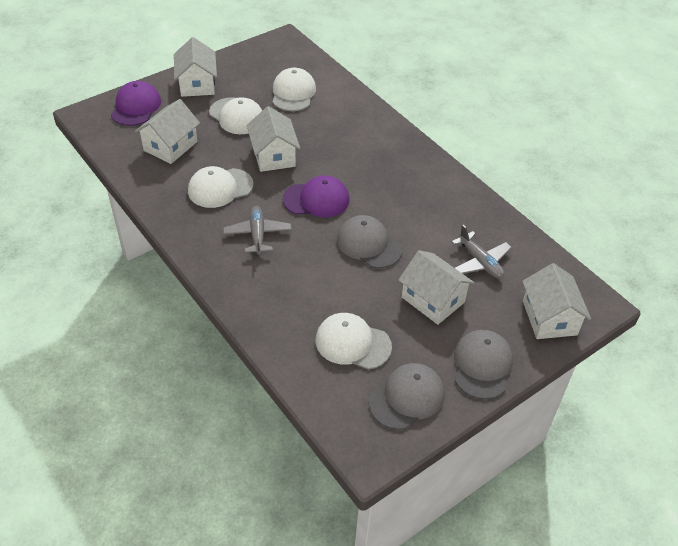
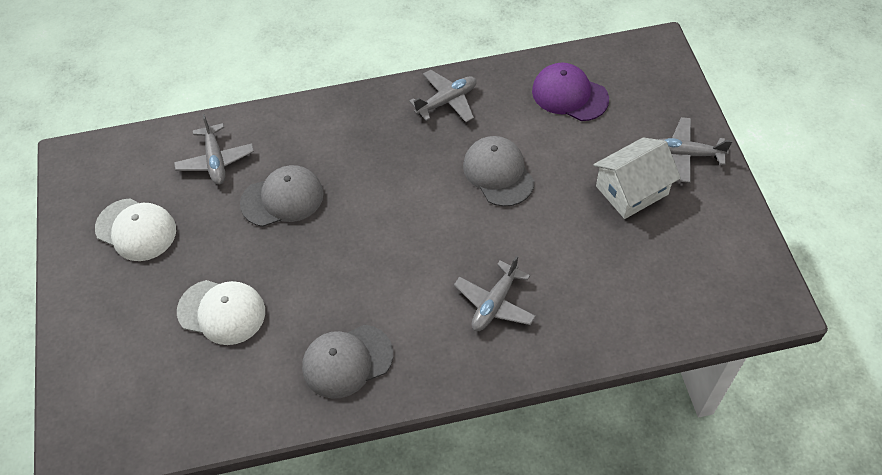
grey plane: 2 -> 4
purple cap: 2 -> 1
white cap: 4 -> 2
white house: 5 -> 1

